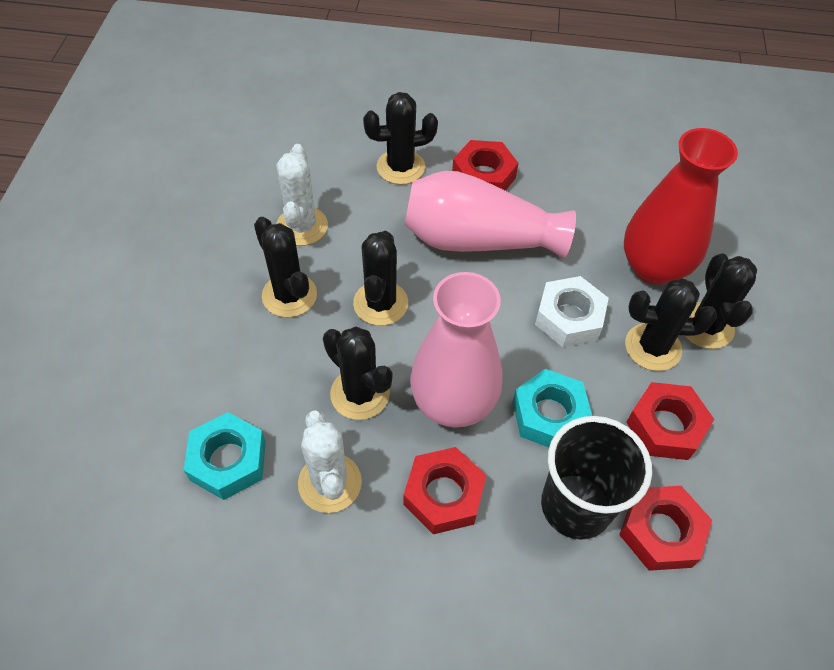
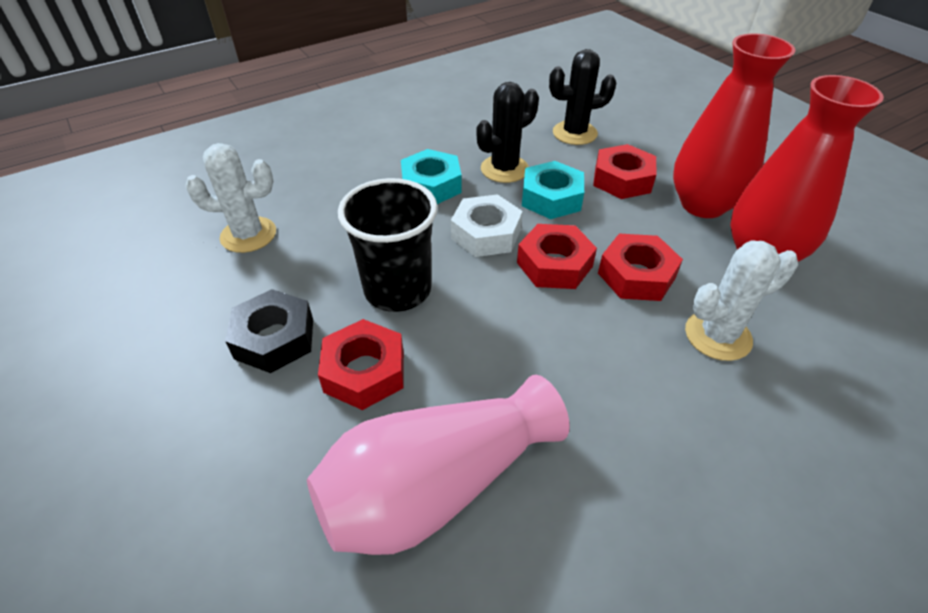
black cactus: 6 -> 2
black nut: 0 -> 1
pink vase: 2 -> 1
red vase: 1 -> 2

